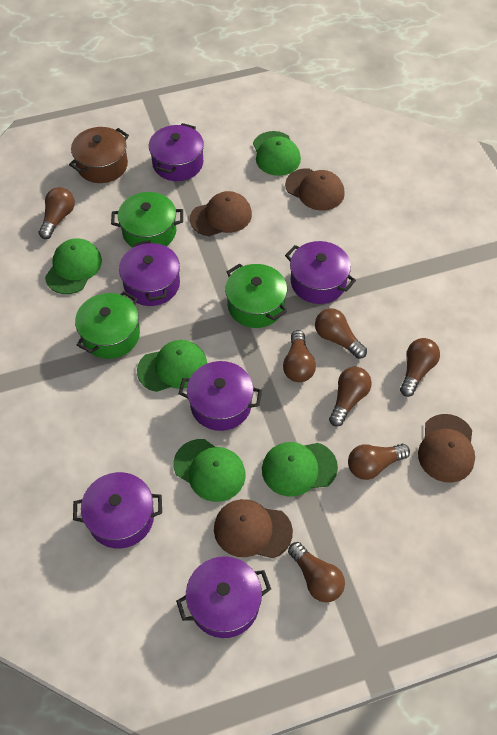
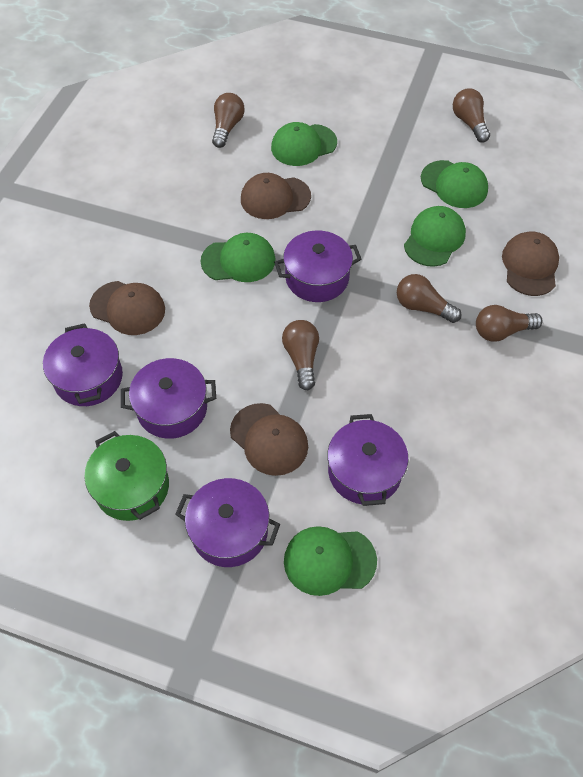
brown light bulb: 7 -> 5
brown pot: 1 -> 0
green pot: 3 -> 1
purple pot: 6 -> 5

